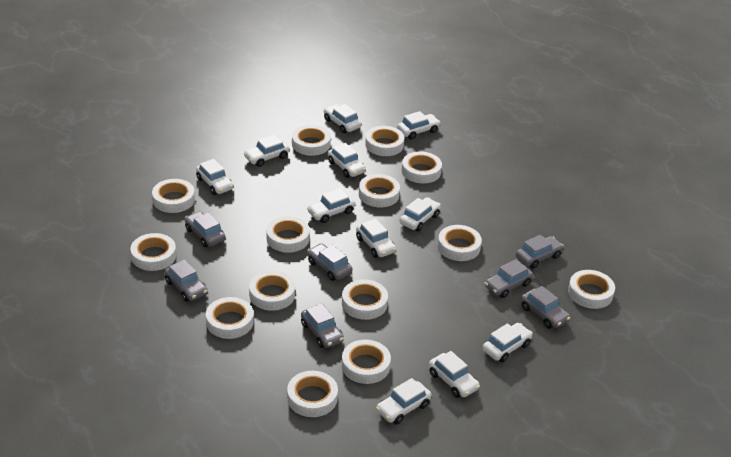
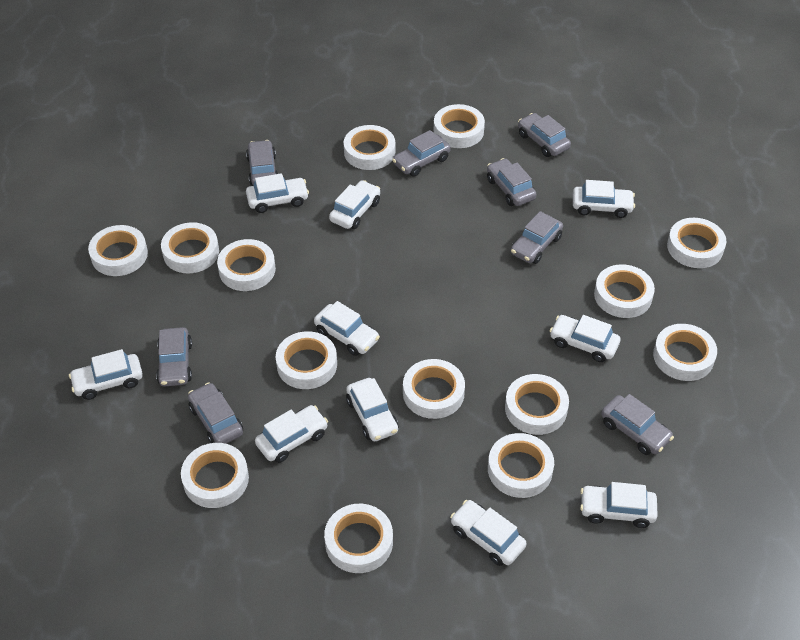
grey car: 7 -> 8
white car: 11 -> 10

